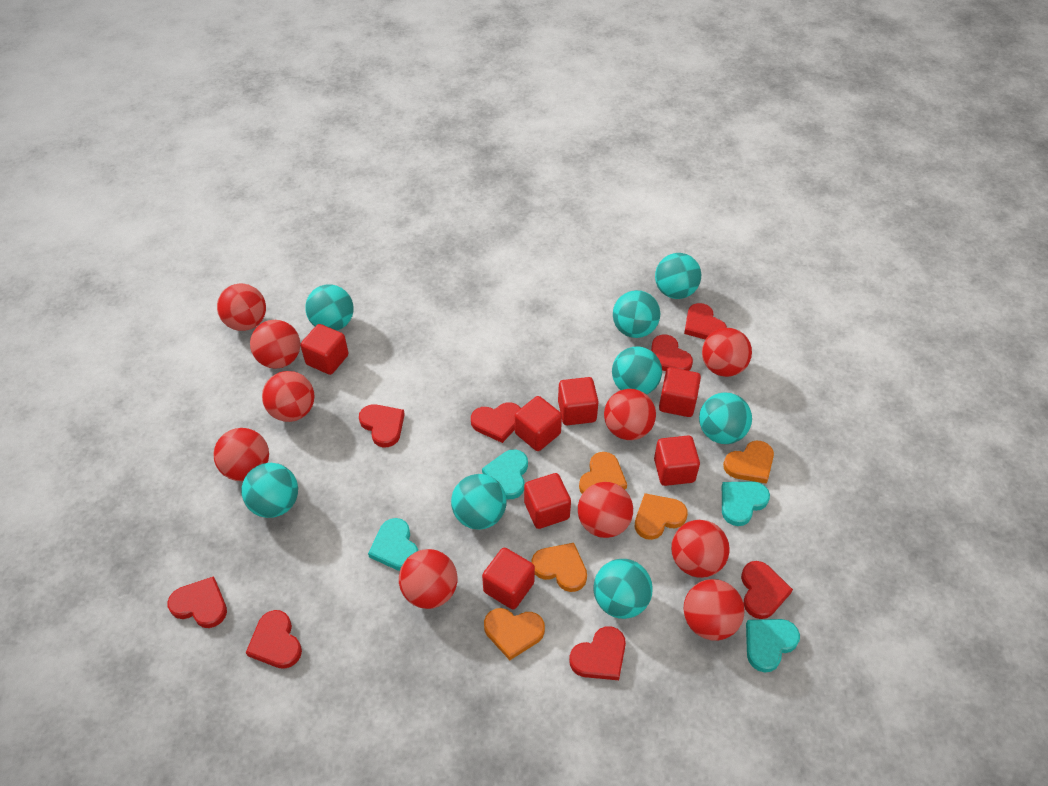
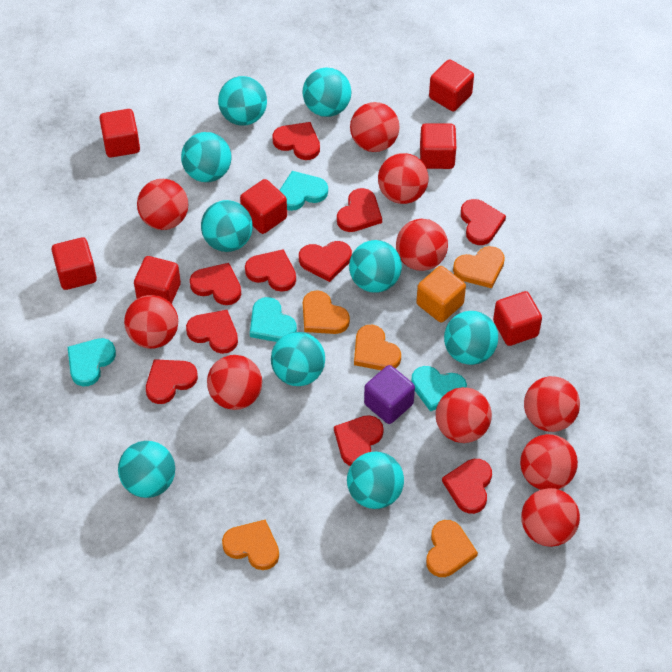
orange cube: 0 -> 1
purple cube: 0 -> 1
red heart: 8 -> 10
turquoise ball: 8 -> 9

